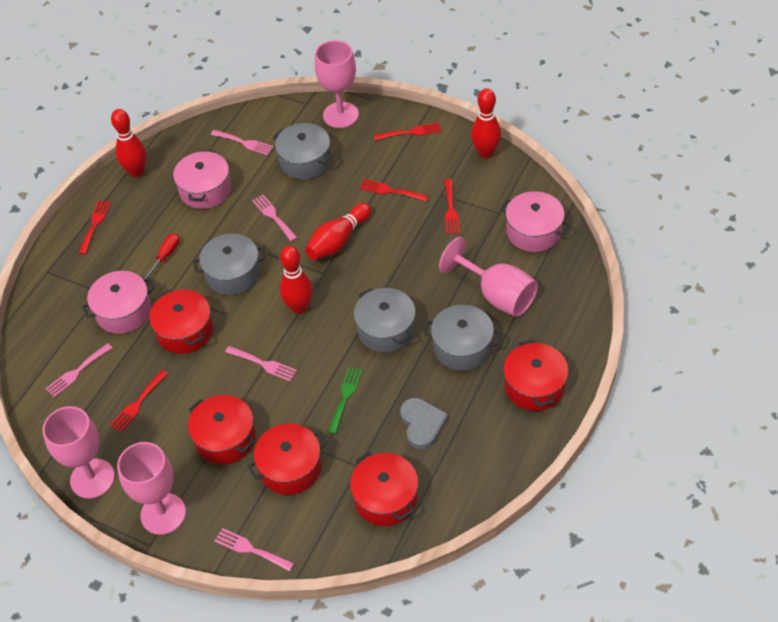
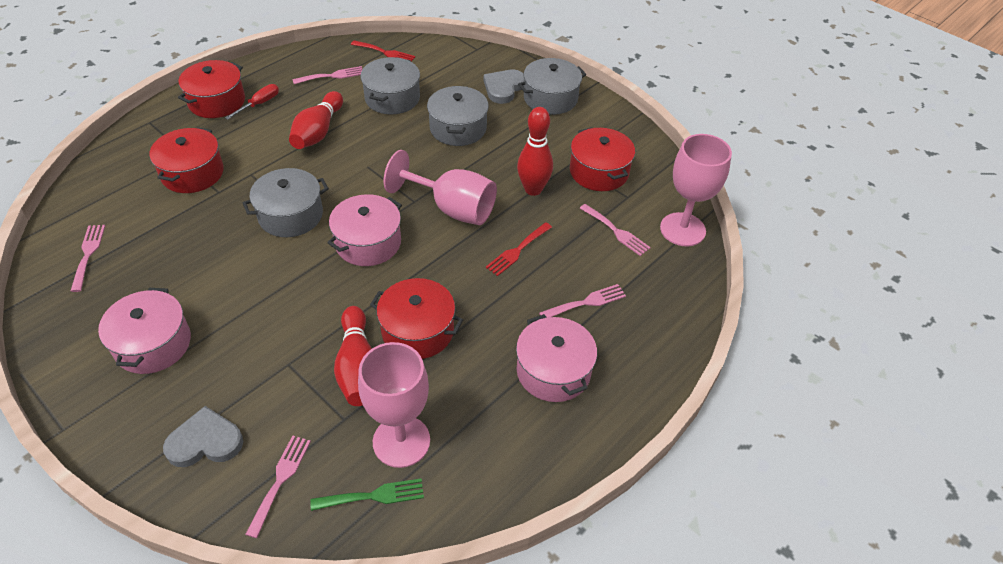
grey heart: 1 -> 2
pink goblet: 4 -> 3
red bowling pin: 4 -> 3
red fork: 5 -> 2
red pot: 5 -> 4

